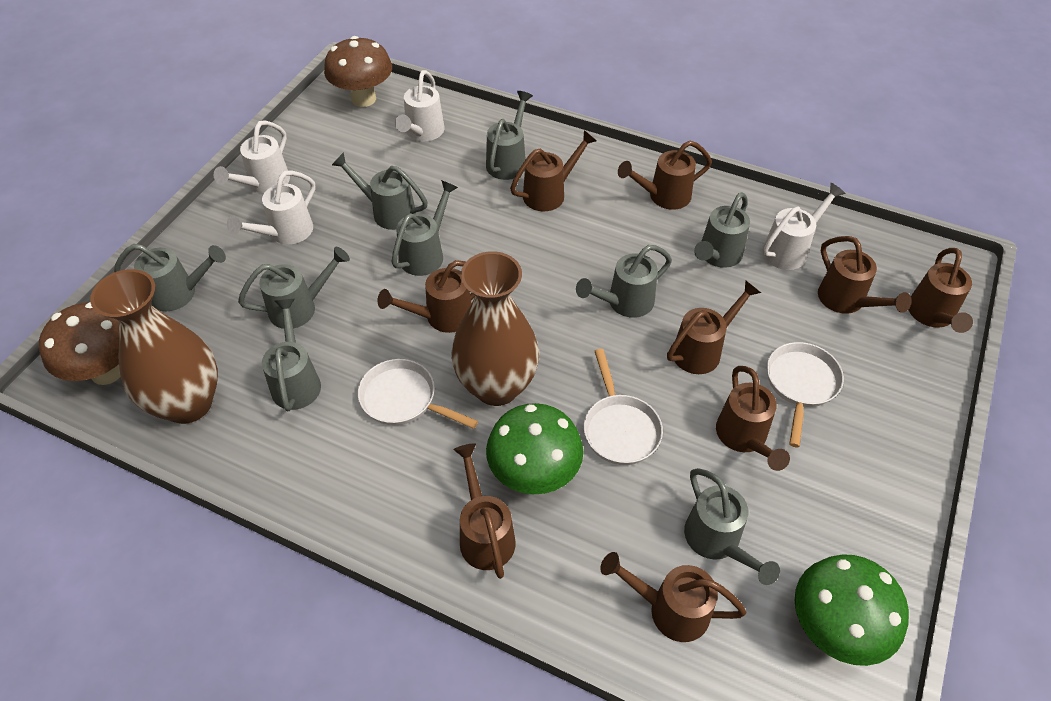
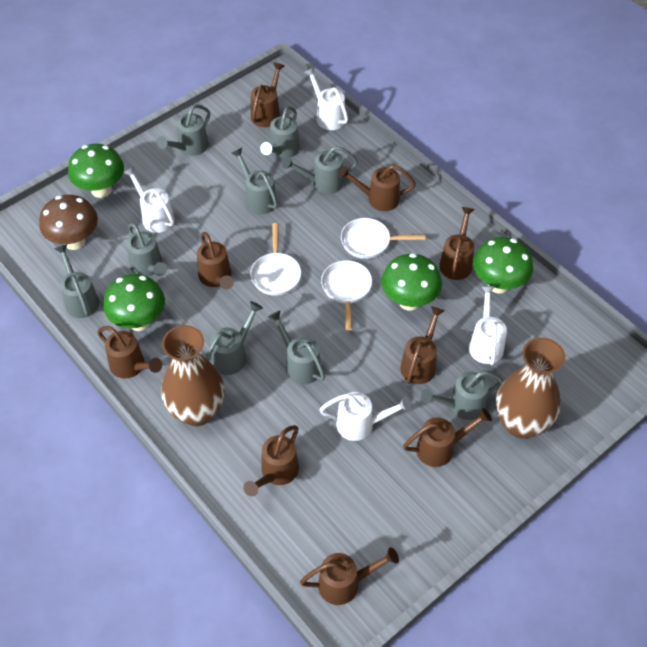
brown mushroom: 2 -> 1
green mushroom: 2 -> 4

